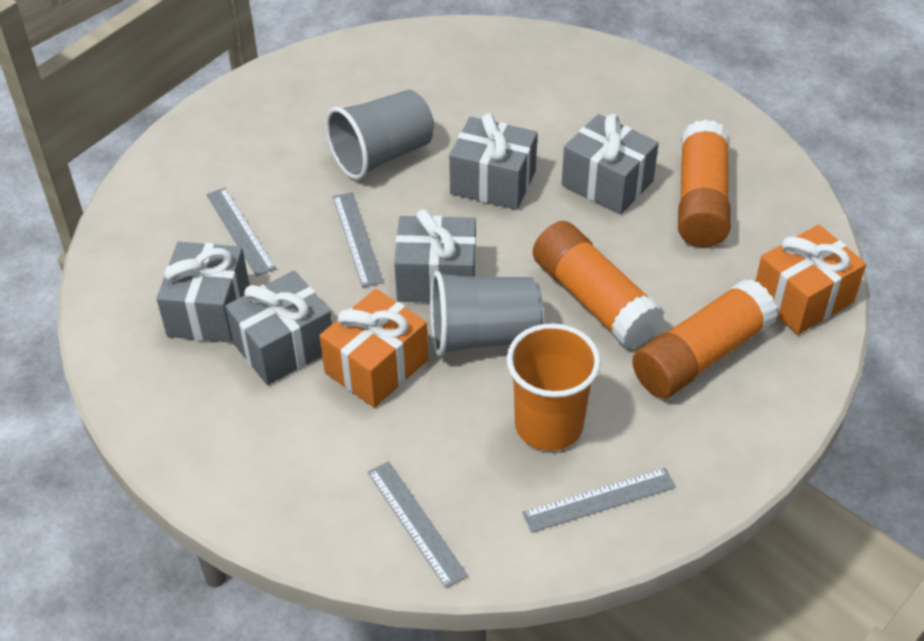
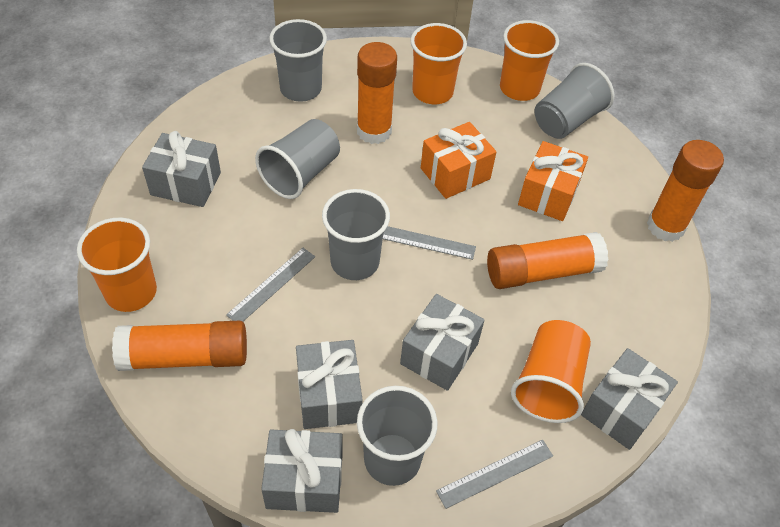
grey cup: 2 -> 5
grey ruler: 4 -> 3
orange cup: 1 -> 4
orange glue stick: 3 -> 4

